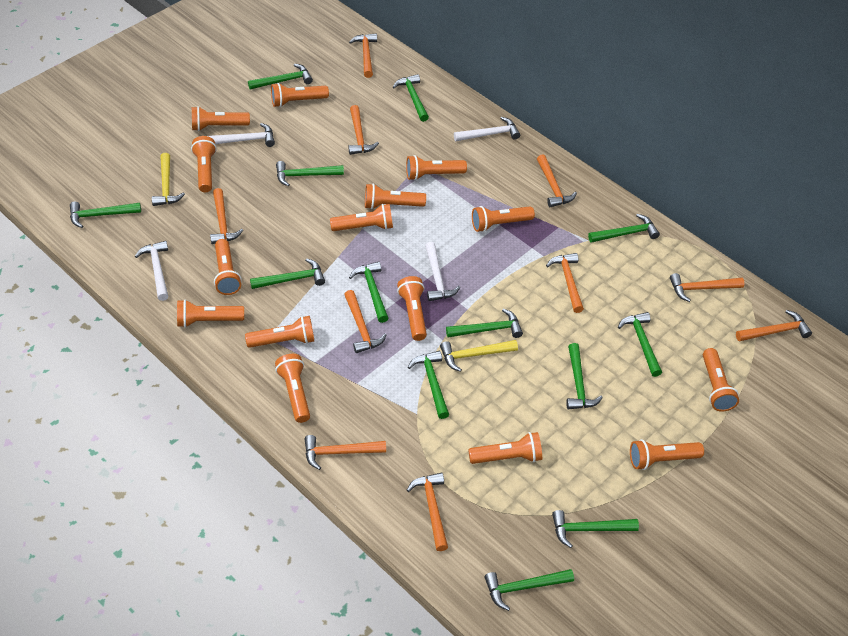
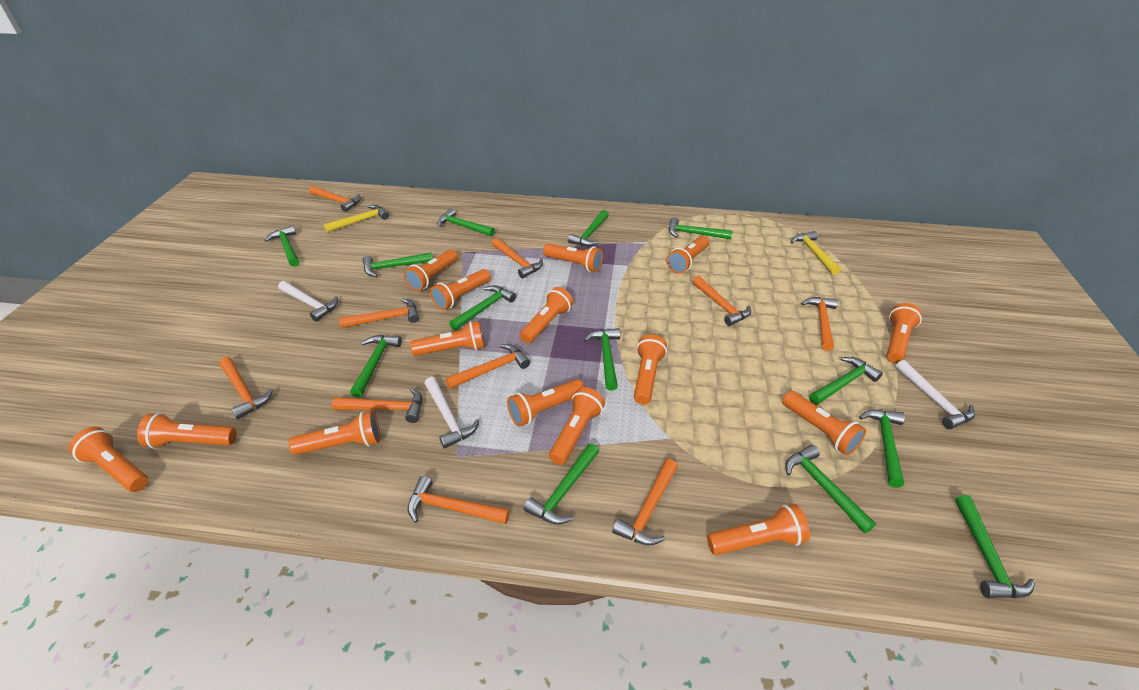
white hammer: 4 -> 3

